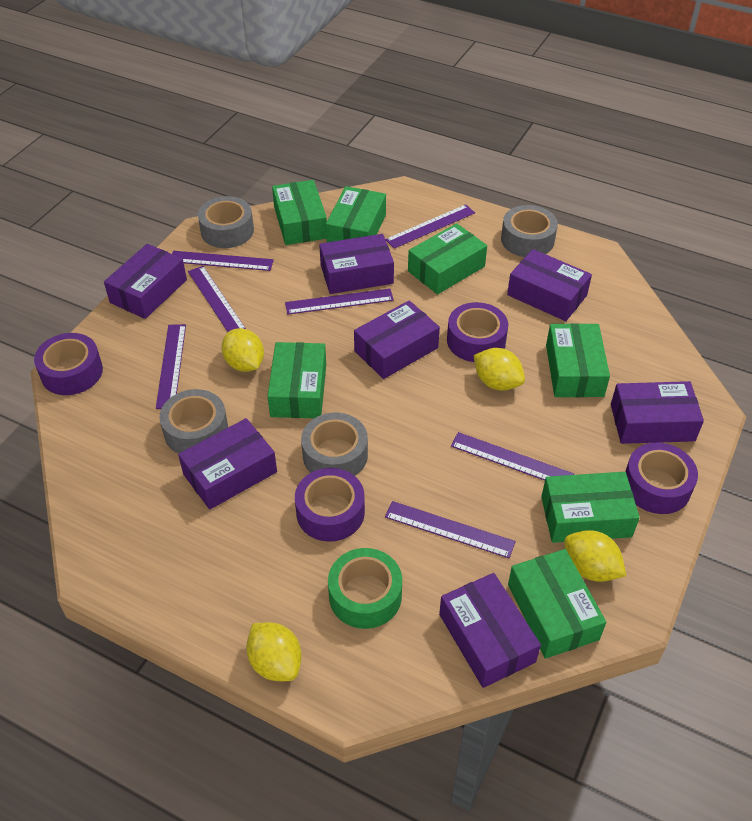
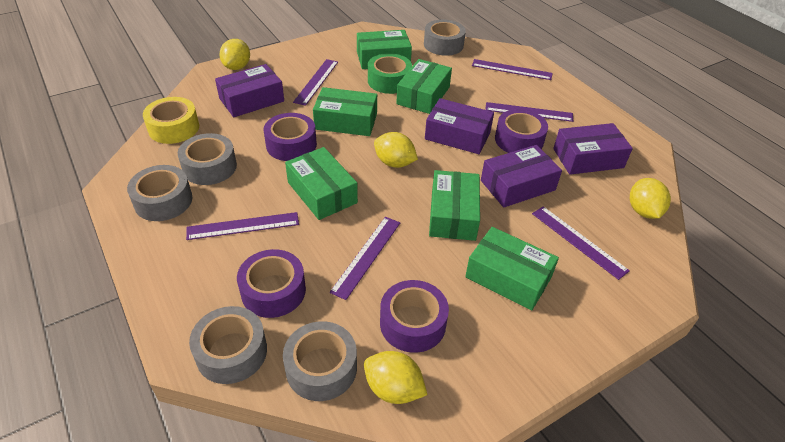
green box: 7 -> 6
grey tape: 4 -> 5
purple box: 7 -> 4
purple ruler: 7 -> 6
yellow tape: 0 -> 1

